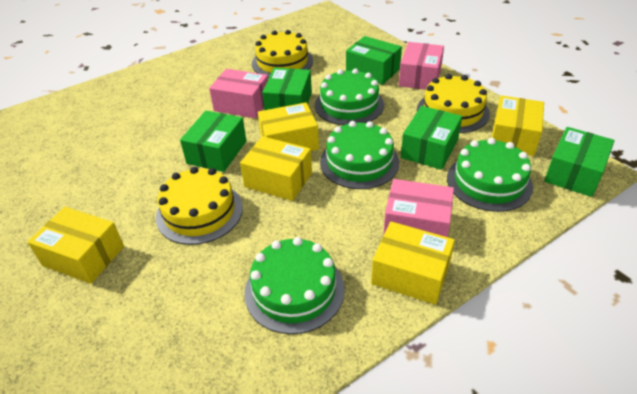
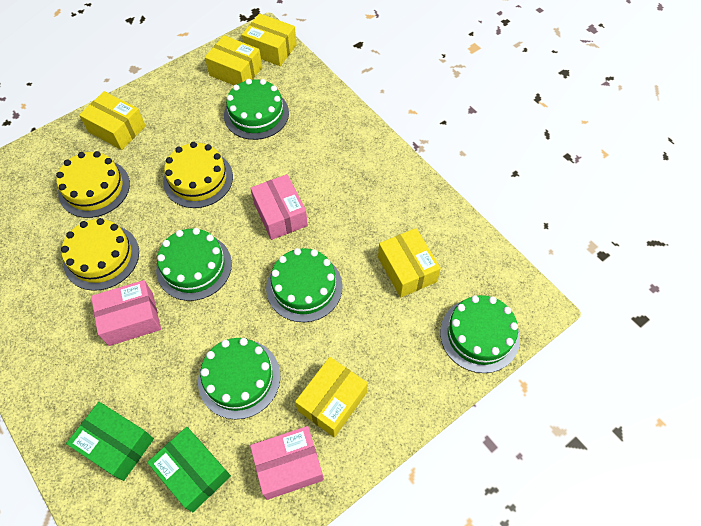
green box: 5 -> 2
green cake: 4 -> 5

